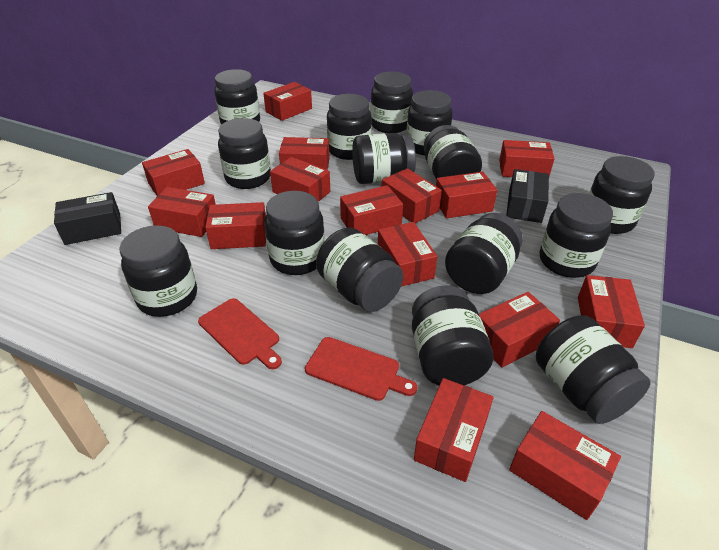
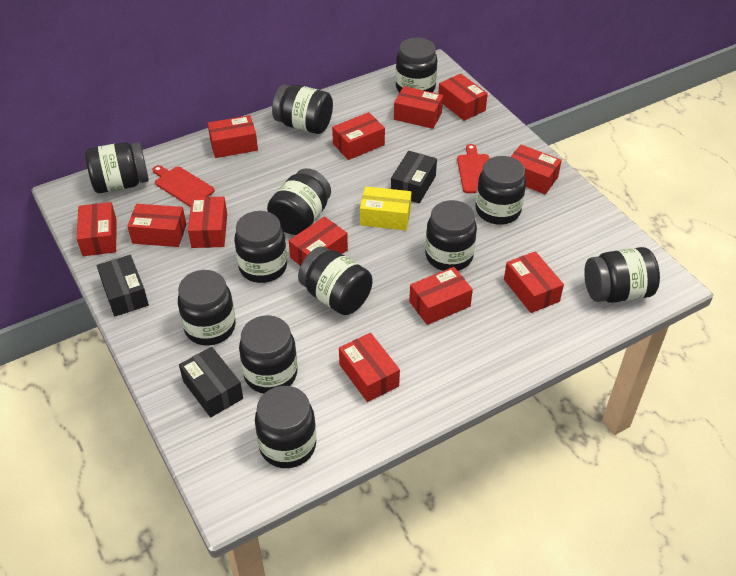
black box: 2 -> 3
black jar: 15 -> 12
red box: 15 -> 12
yellow box: 0 -> 1

